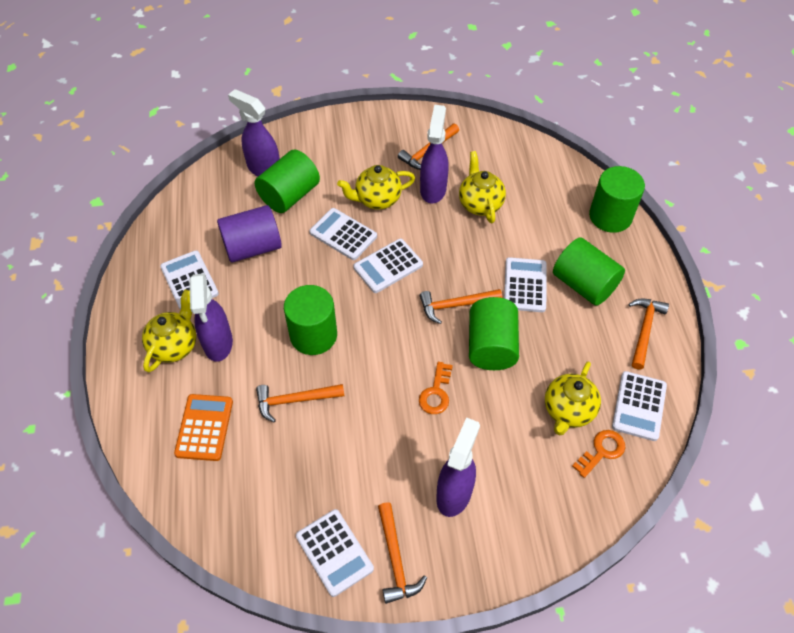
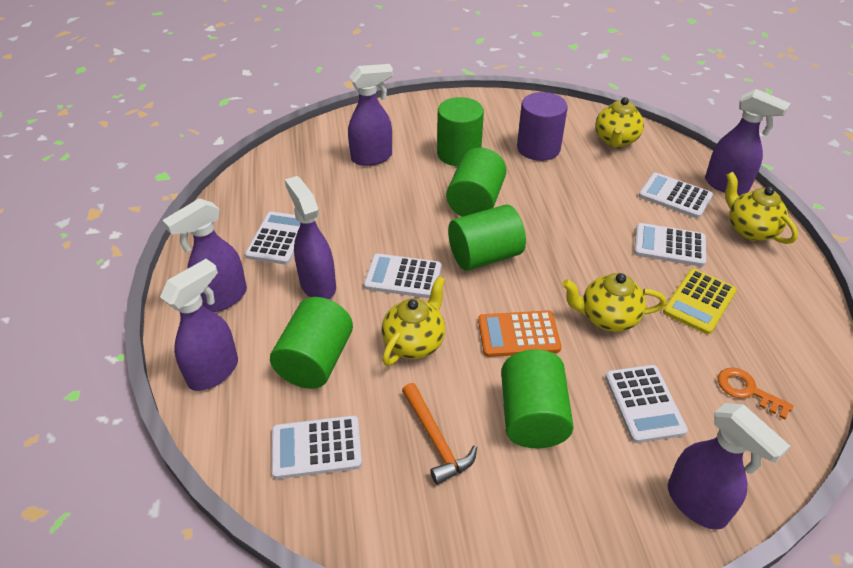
orange hammer: 5 -> 1
orange key: 2 -> 1
purple spray bottle: 4 -> 6
yellow calculator: 0 -> 1

